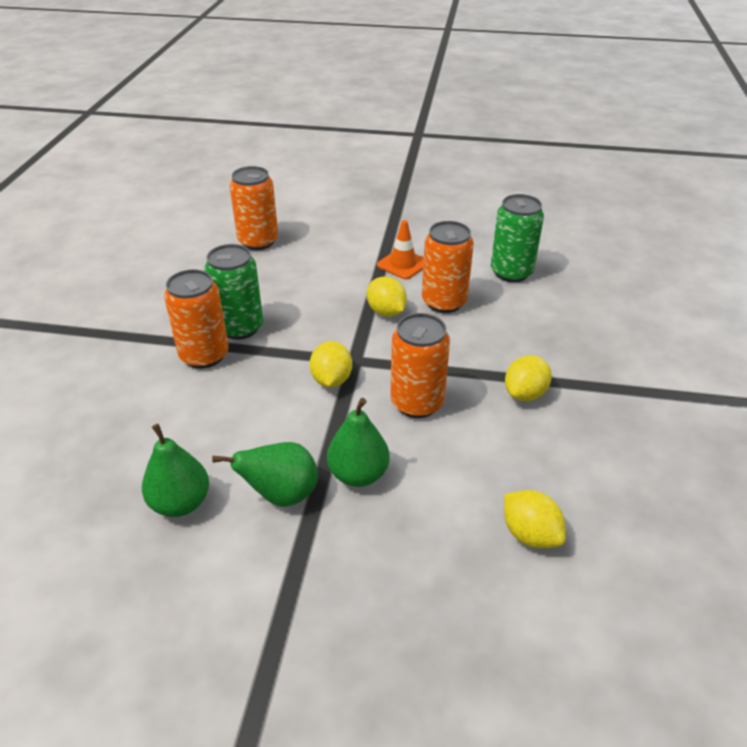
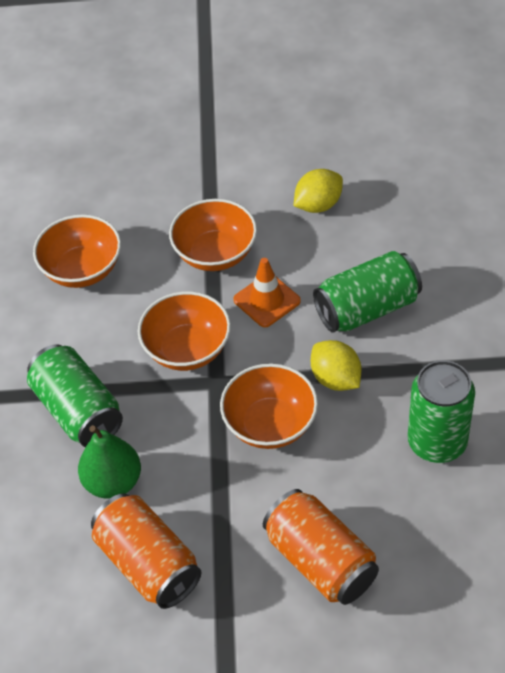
green can: 2 -> 3
green pear: 3 -> 1
orange bowl: 0 -> 4
orange can: 4 -> 2
yellow lemon: 4 -> 2

